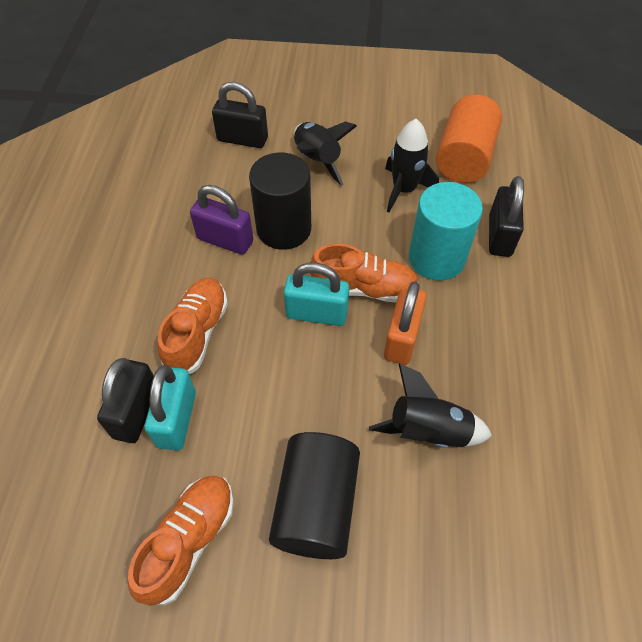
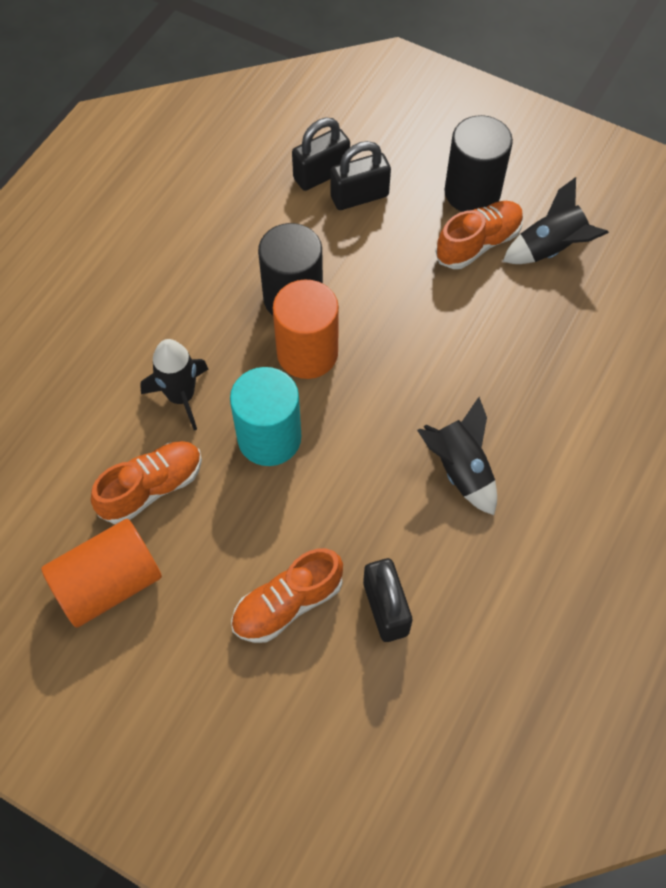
orange cylinder: 1 -> 2
orange padlock: 1 -> 0
purple padlock: 1 -> 0
turquoise padlock: 2 -> 0

